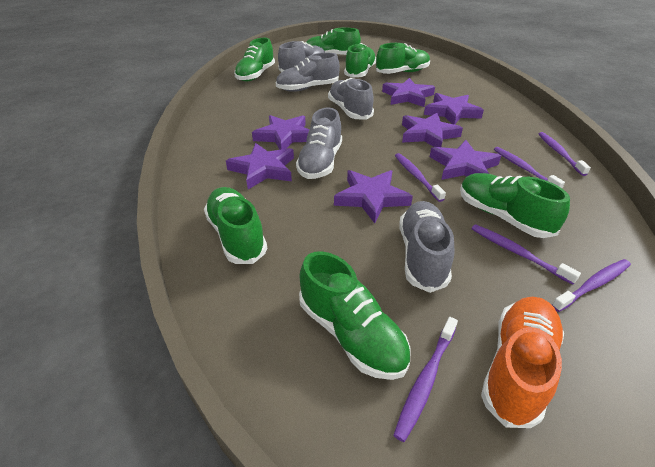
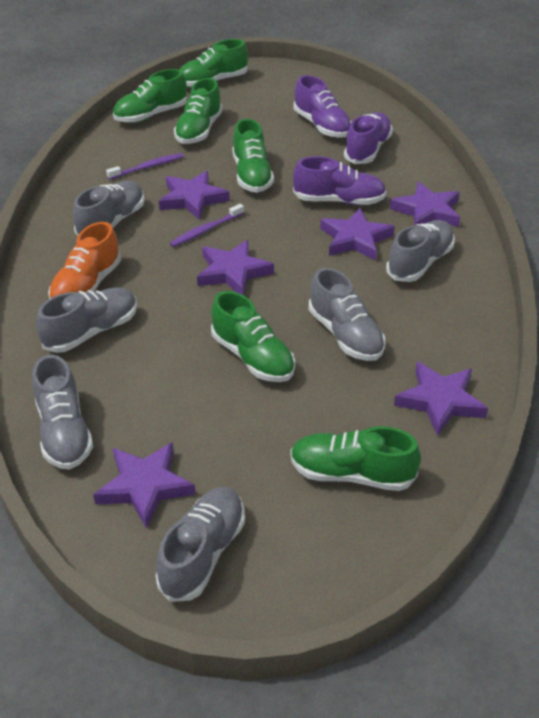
green shoe: 7 -> 6
grey shoe: 5 -> 6
purple shoe: 0 -> 3
purple star: 7 -> 6
purple toothbrush: 6 -> 2

